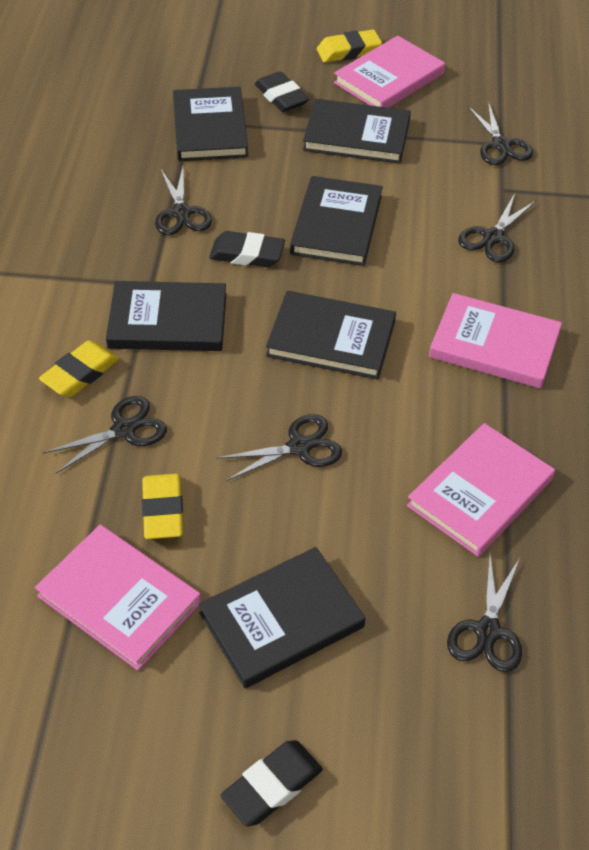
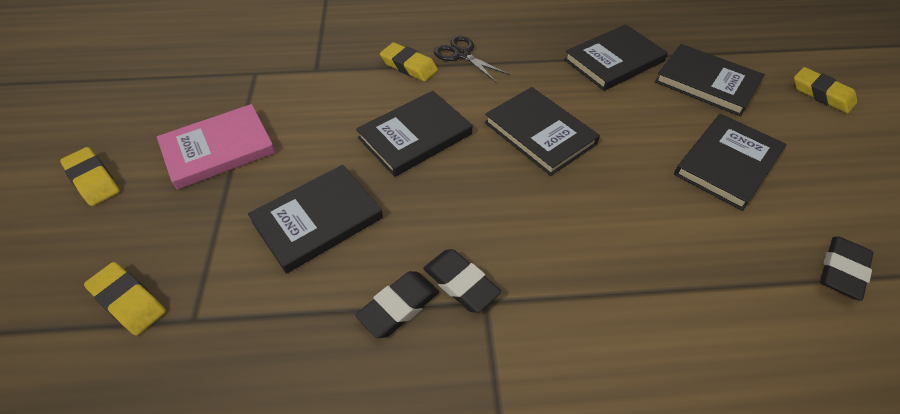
black scissors: 6 -> 1
pink book: 4 -> 1
yellow eraser: 3 -> 4

